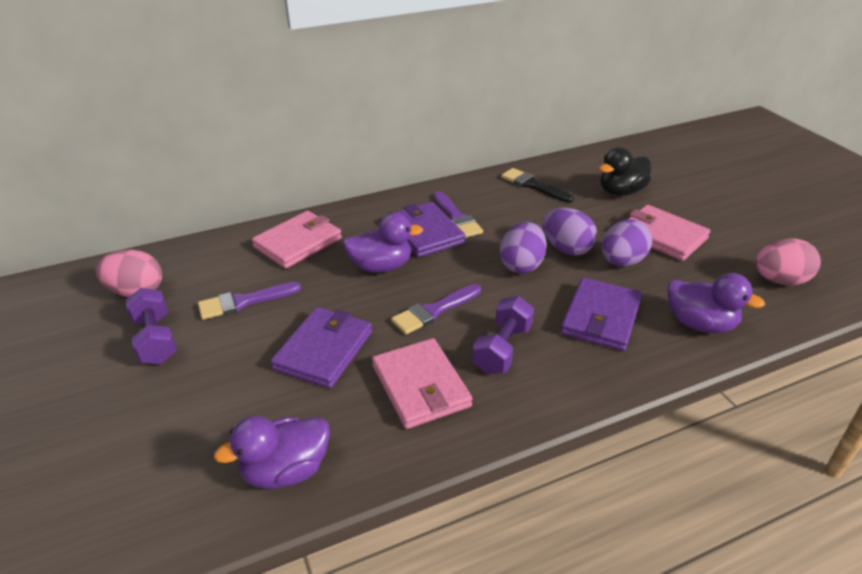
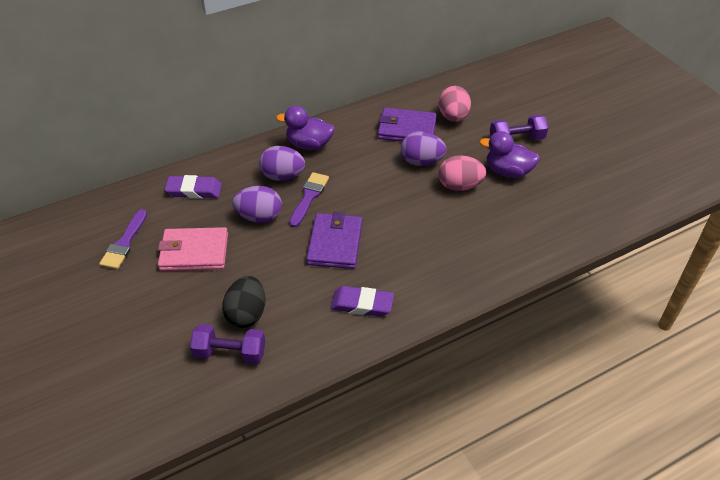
black brush: 1 -> 0
black duck: 1 -> 0
black egg: 0 -> 1
pink wallet: 3 -> 1
purple brush: 3 -> 2
purple duck: 3 -> 2
purple eraser: 0 -> 2
purple wallet: 3 -> 2

